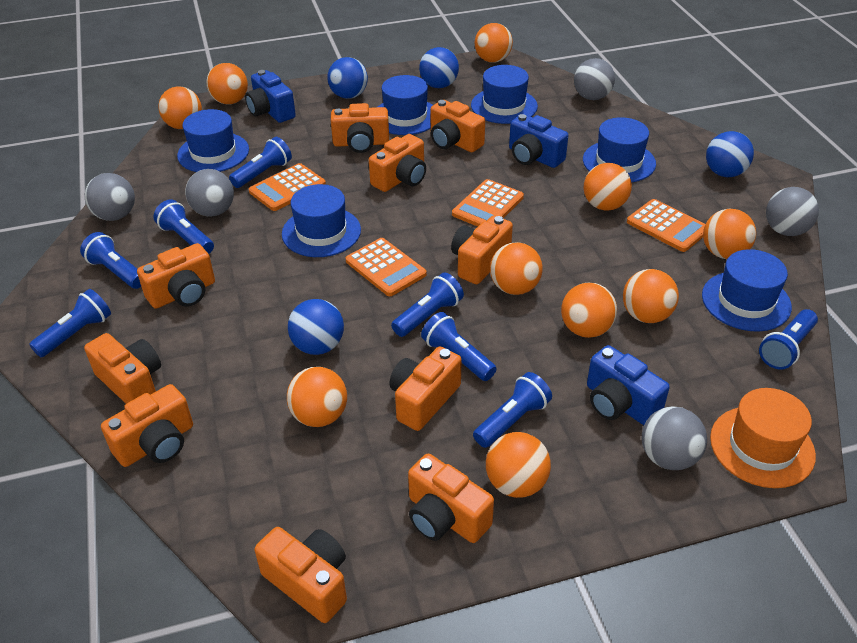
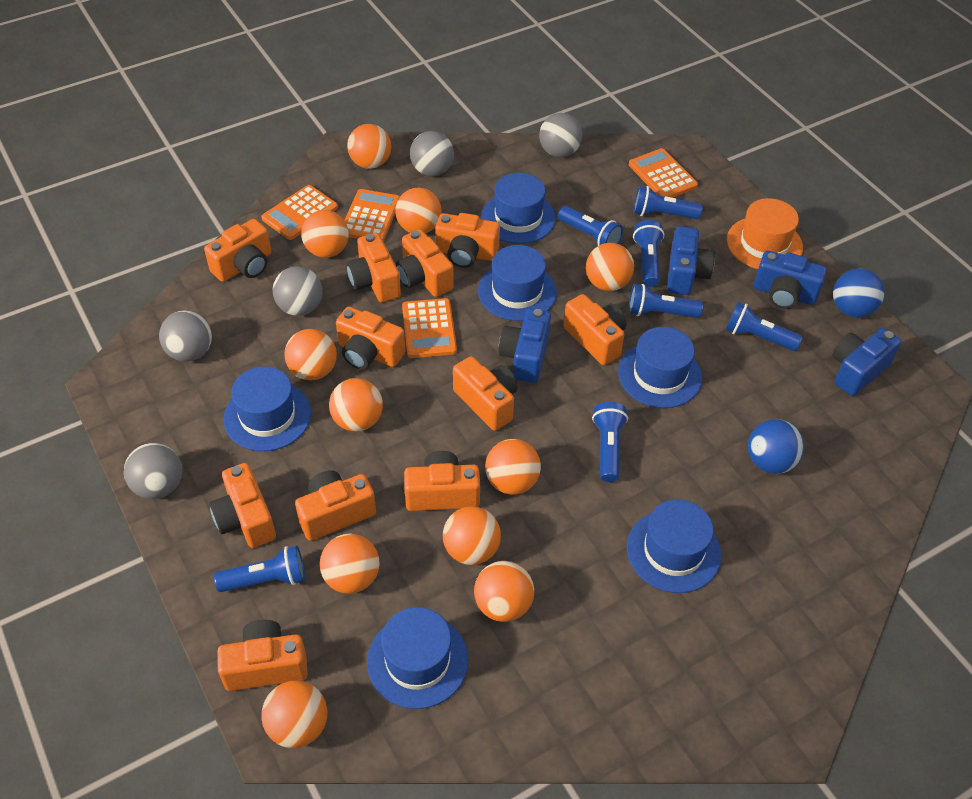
blue ball: 4 -> 2
blue camera: 3 -> 4
blue flashlight: 8 -> 7
orange ball: 10 -> 11
orange camera: 10 -> 11

